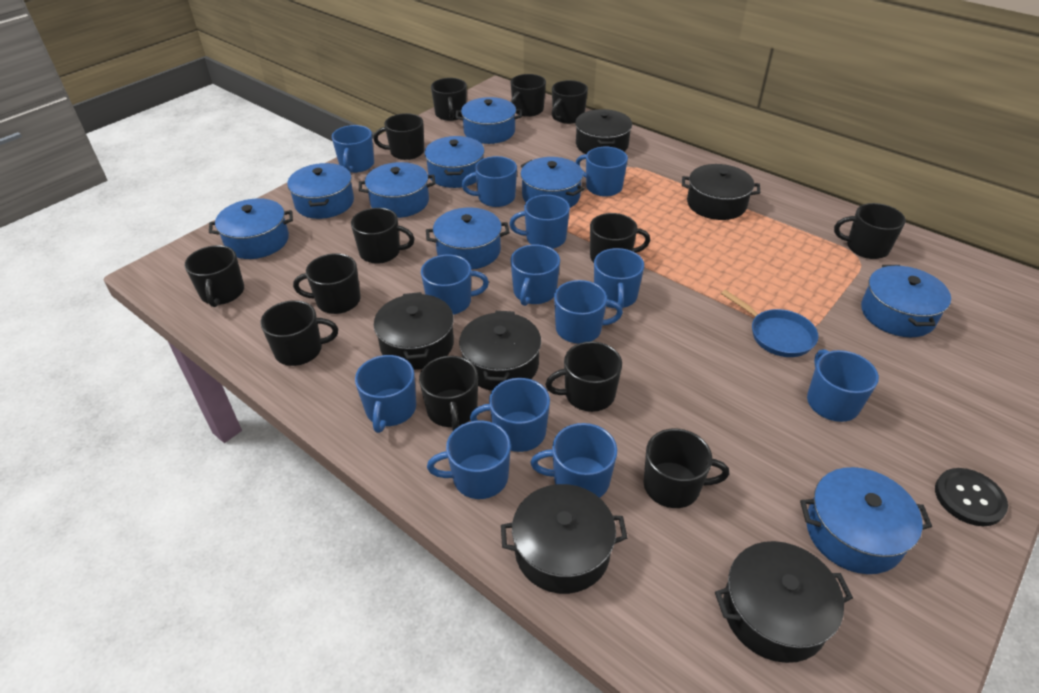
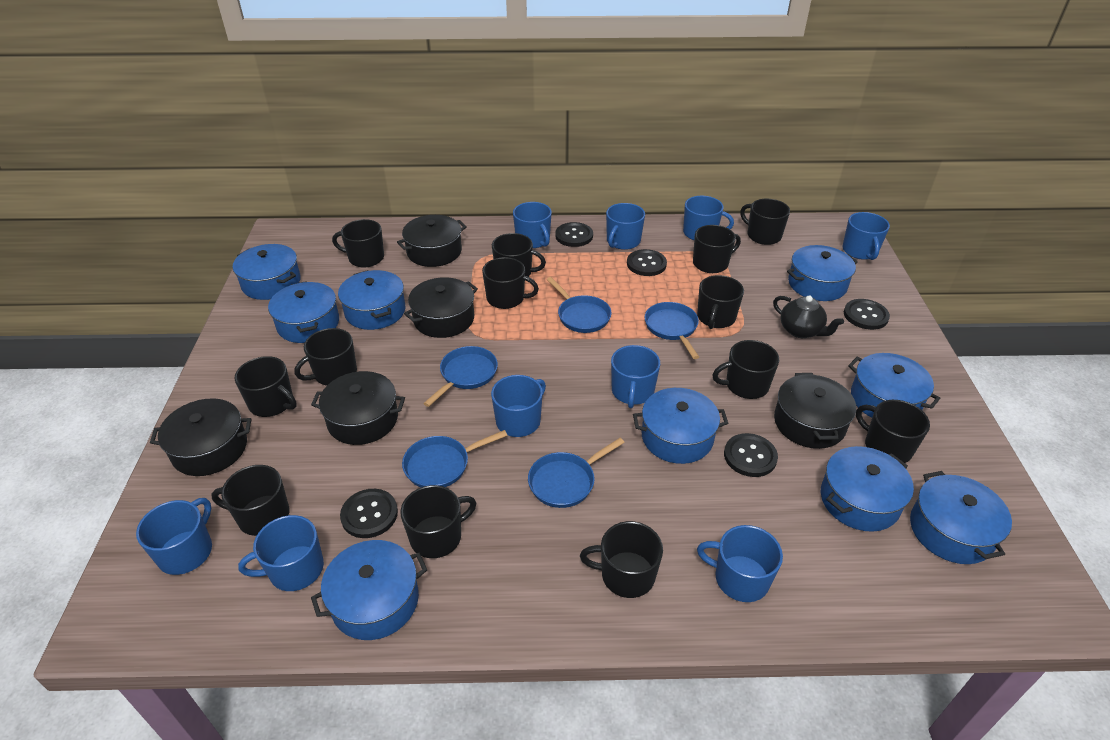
black button: 1 -> 5
black pot: 6 -> 5
black teapot: 0 -> 1
blue mug: 13 -> 9
blue pan: 1 -> 5

